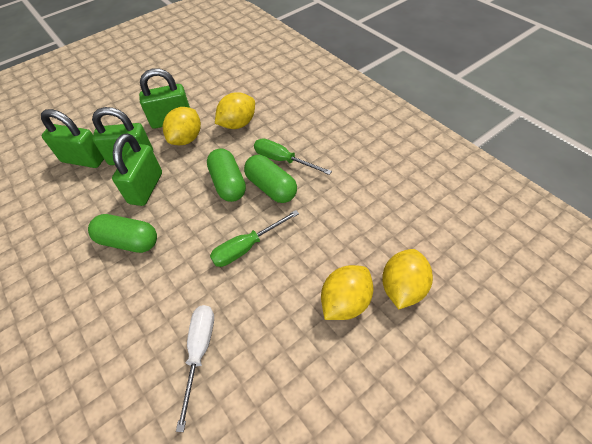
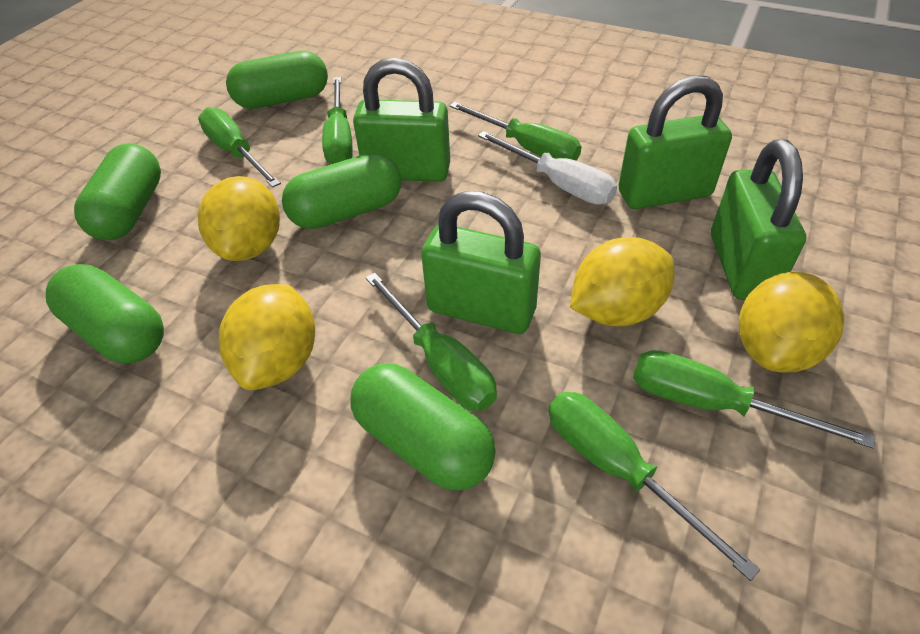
green capsule: 3 -> 5
green screwdriver: 2 -> 6

